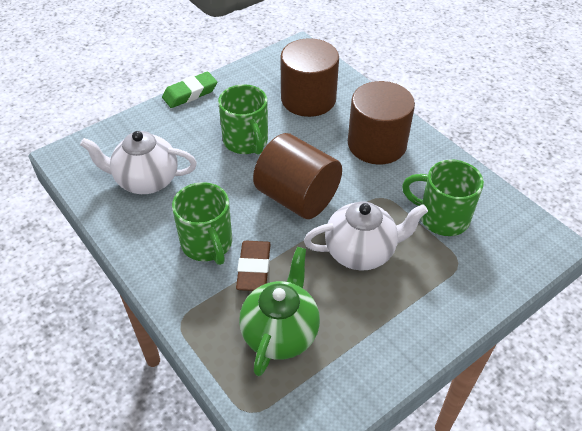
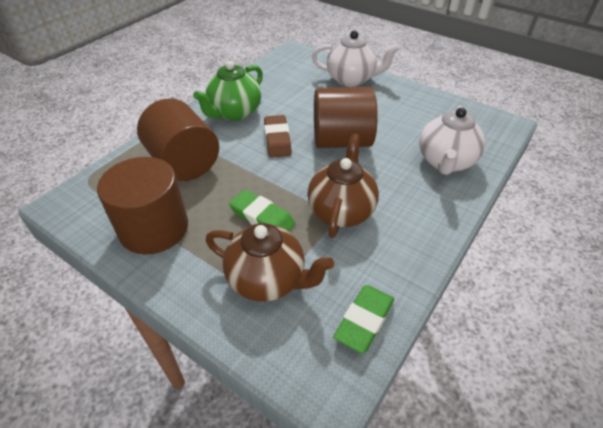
brown teapot: 0 -> 2
green eraser: 1 -> 2
green mug: 3 -> 0

